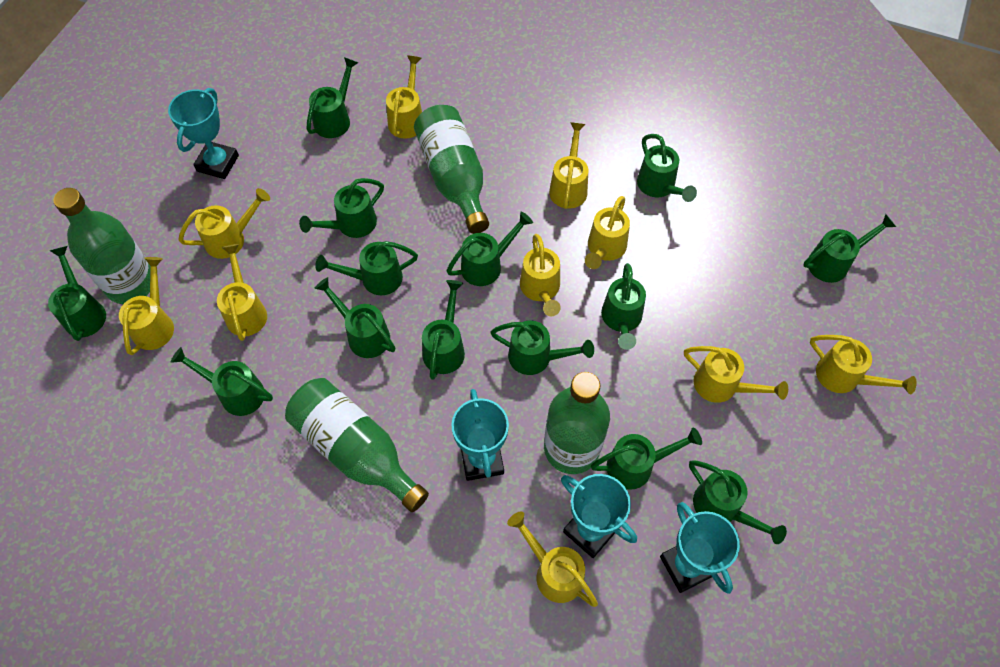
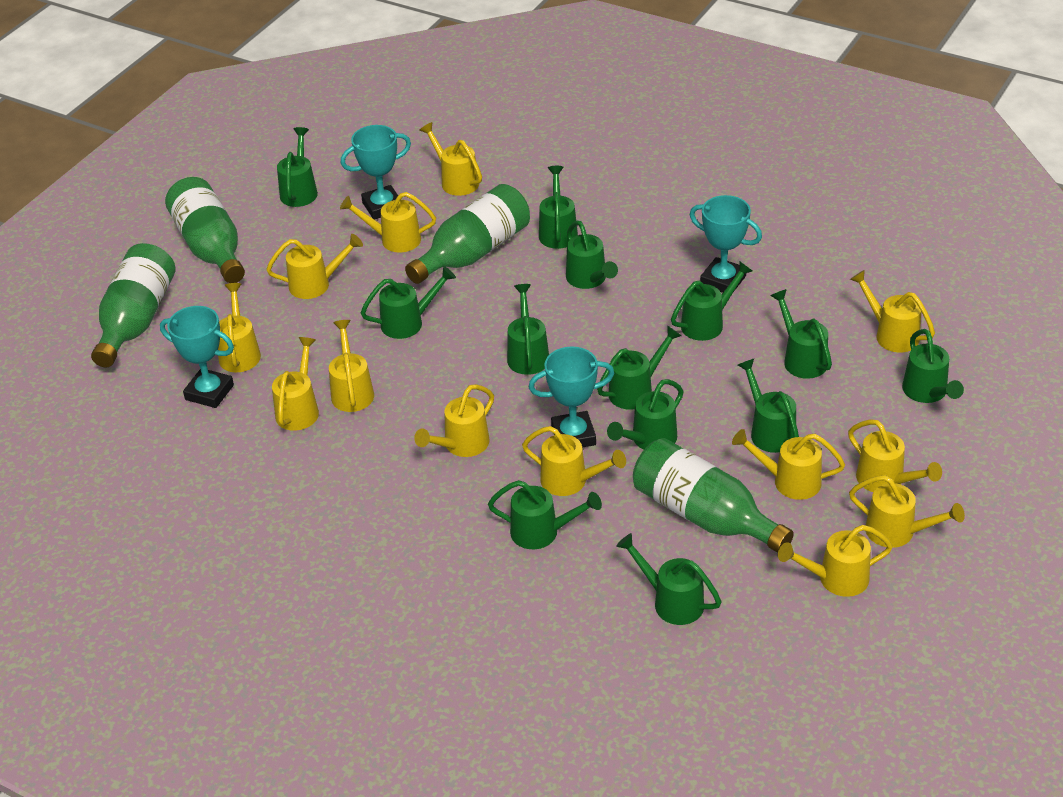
green watering can: 14 -> 13
yellow watering can: 10 -> 13

